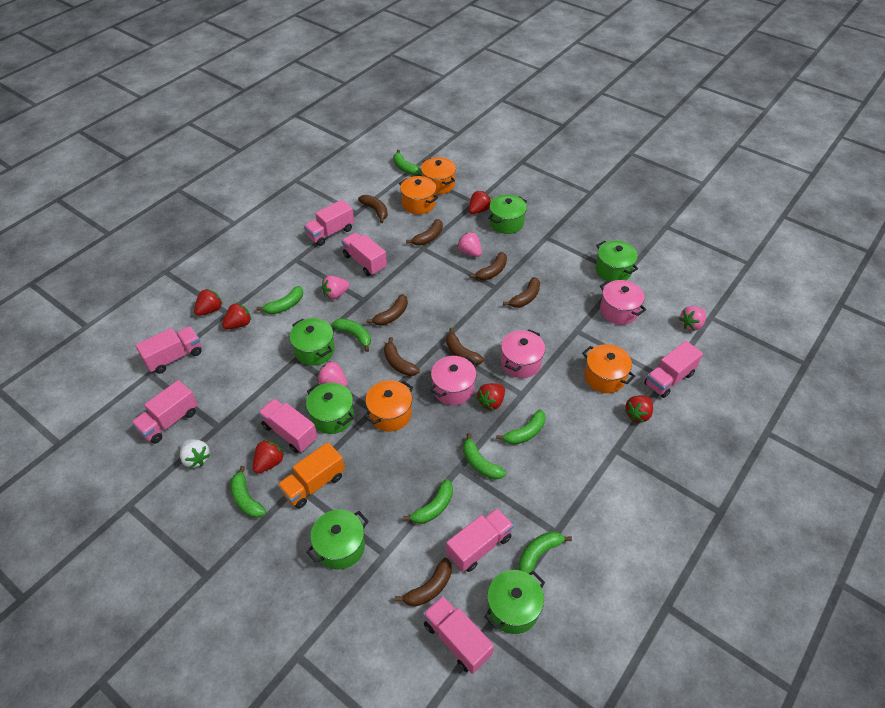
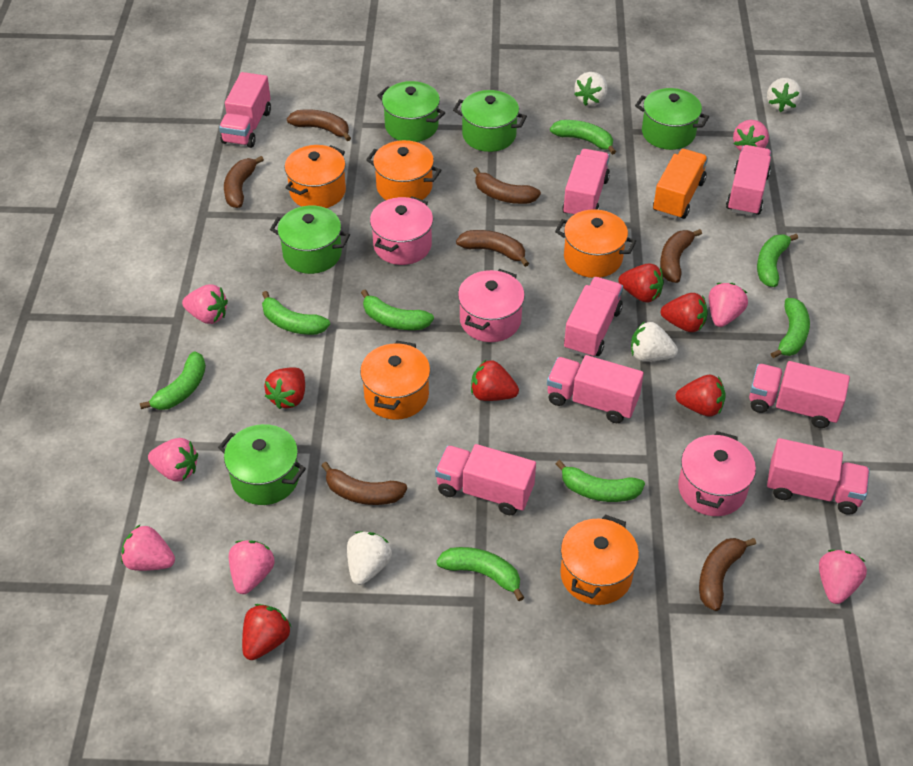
brown banana: 8 -> 7
green pot: 6 -> 5
orange pot: 4 -> 5
pink strawberry: 4 -> 7
white strawberry: 1 -> 4

